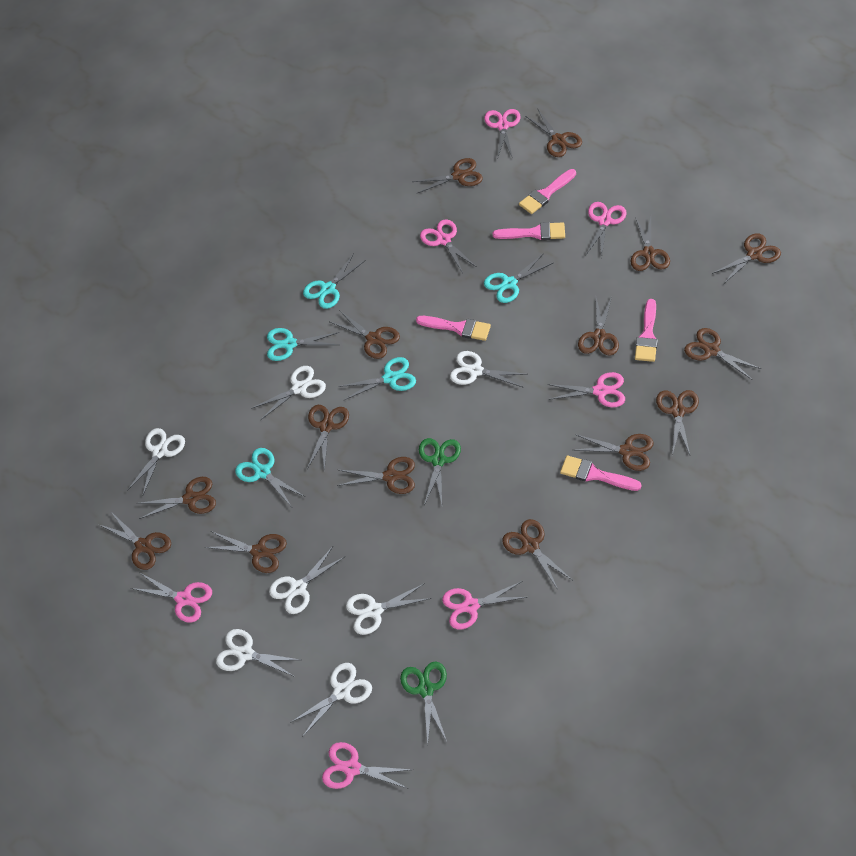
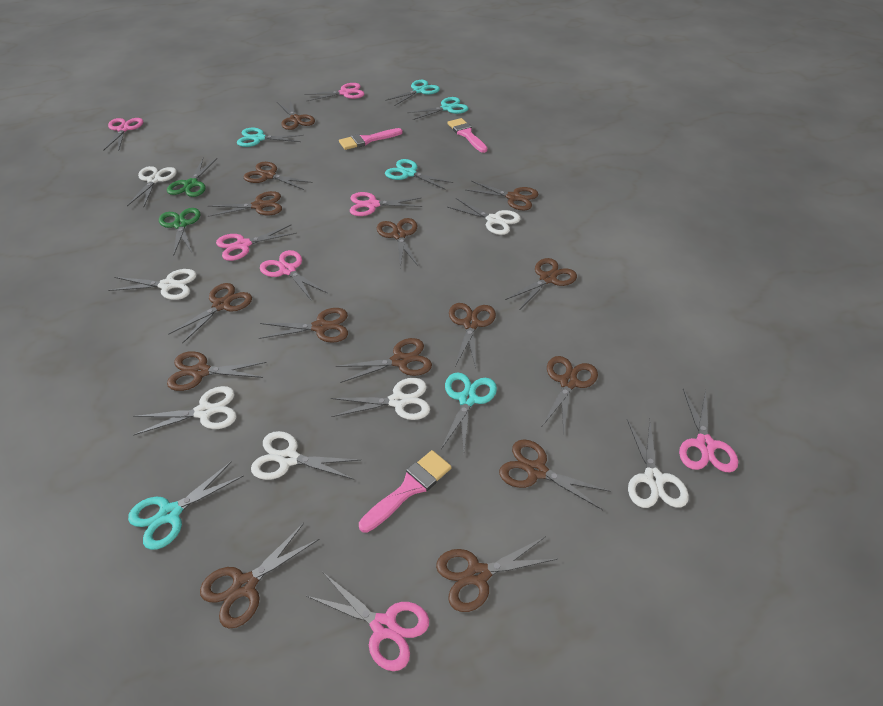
pink brush: 5 -> 3
turquoise scissors: 5 -> 6

